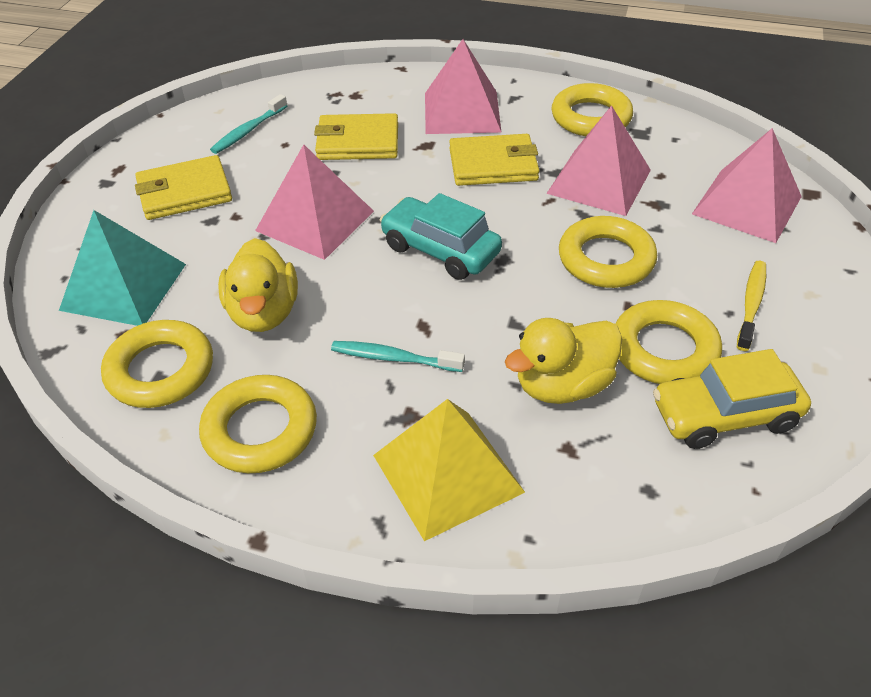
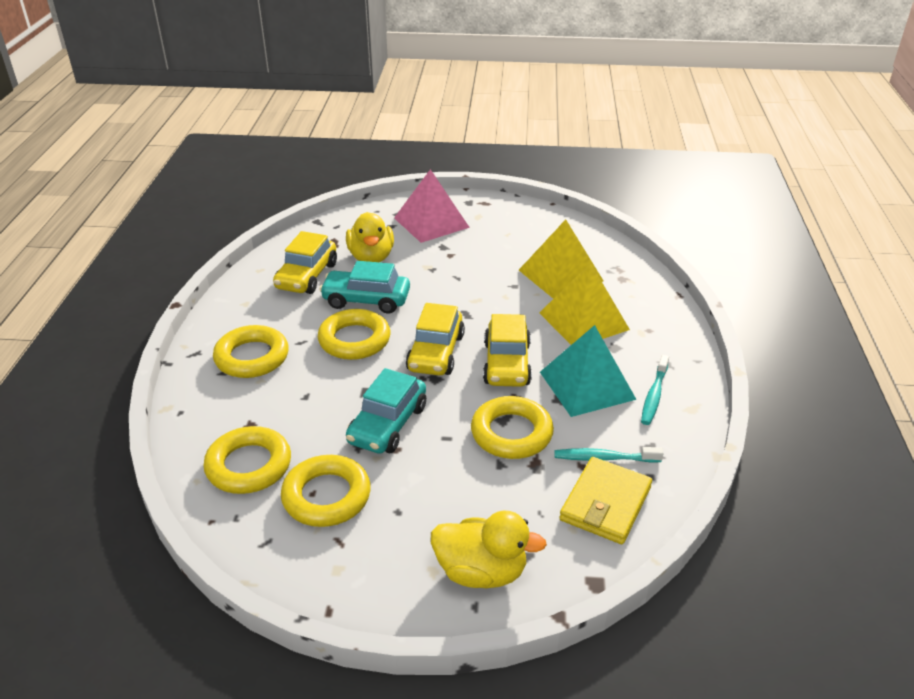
pink pyramid: 4 -> 1
turquoise car: 1 -> 2
yellow car: 1 -> 3
yellow pyramid: 1 -> 2
yellow toothbrush: 1 -> 0
yellow wallet: 3 -> 1

